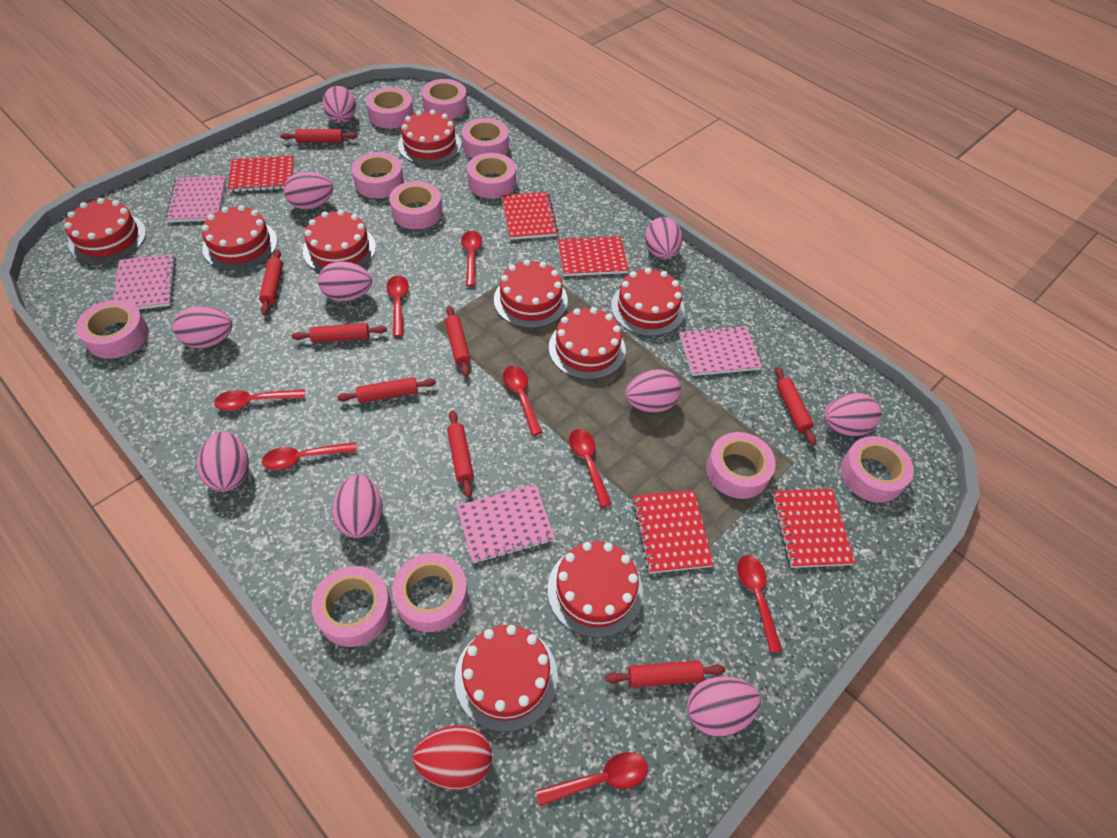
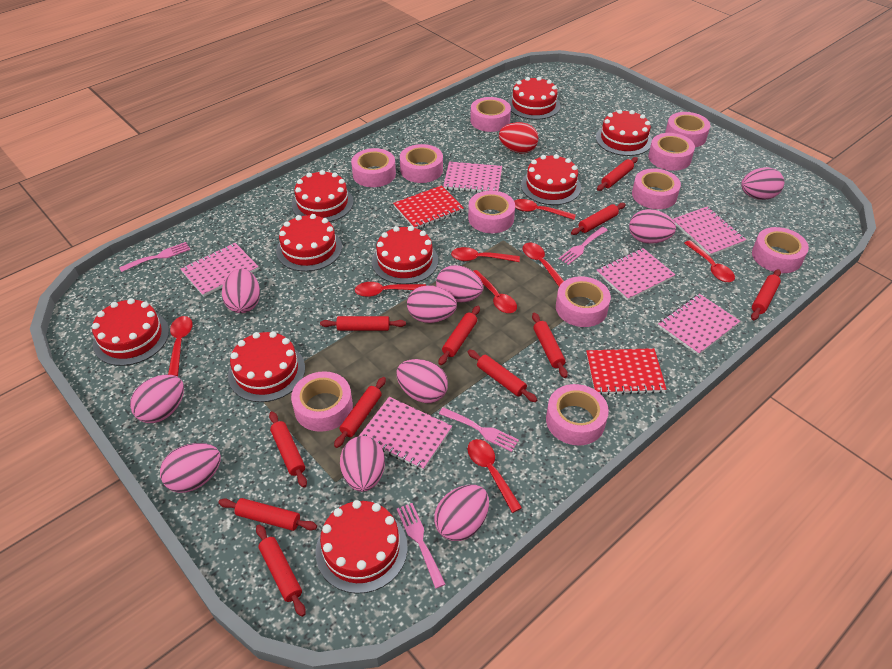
pink fork: 0 -> 4
pink notebook: 4 -> 6
red notebook: 5 -> 2
red rolling pin: 8 -> 11

